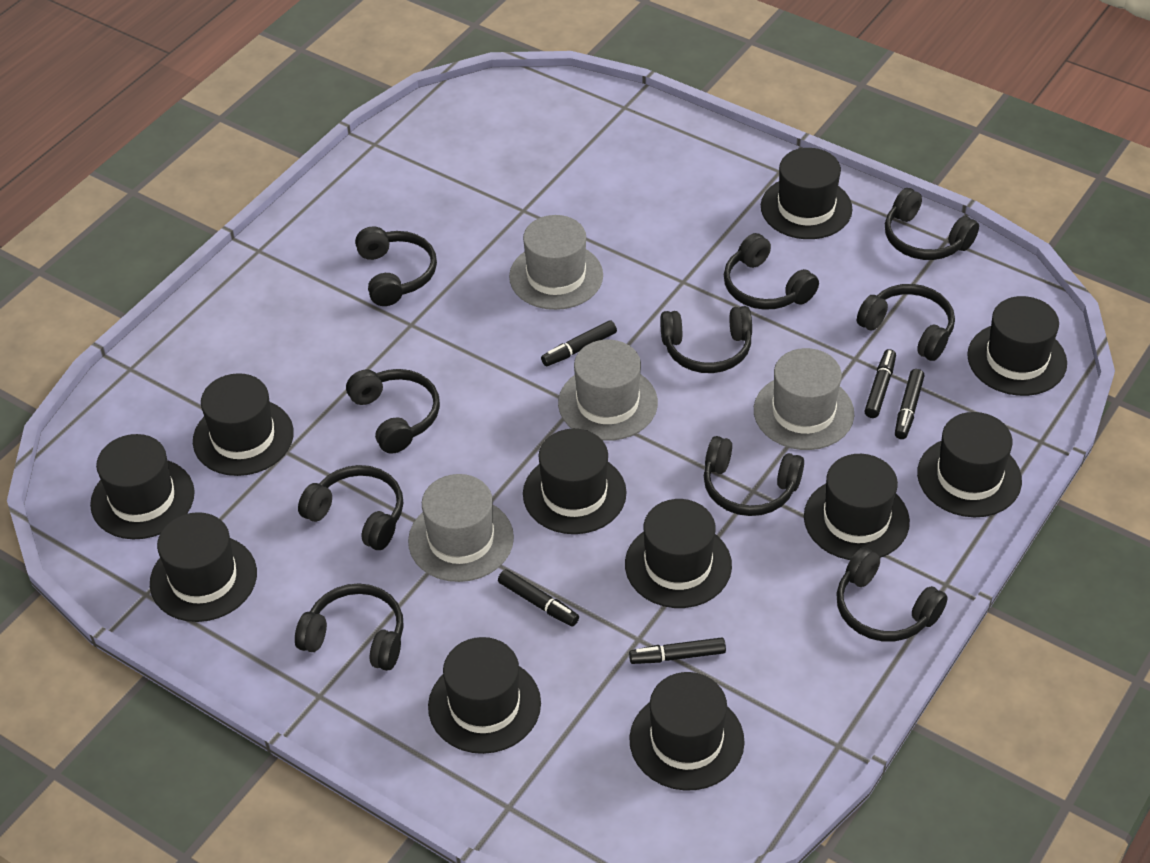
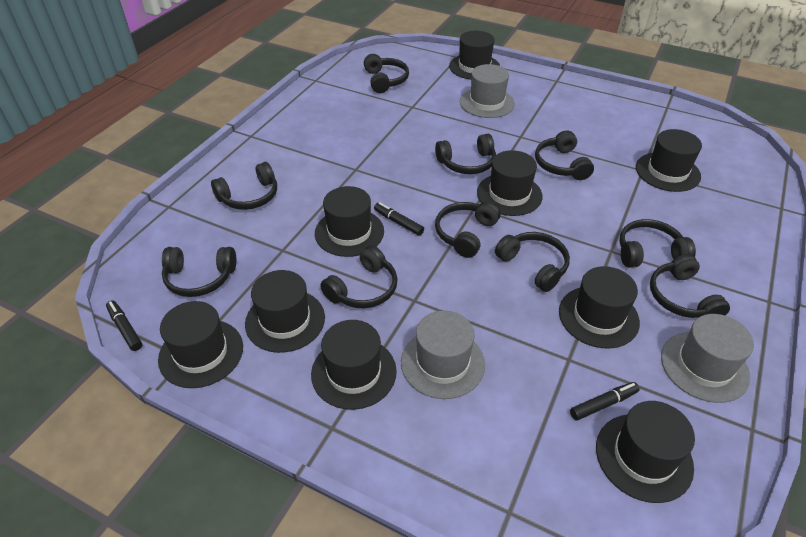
black hat: 11 -> 9
black marker: 5 -> 3
grey hat: 4 -> 3

